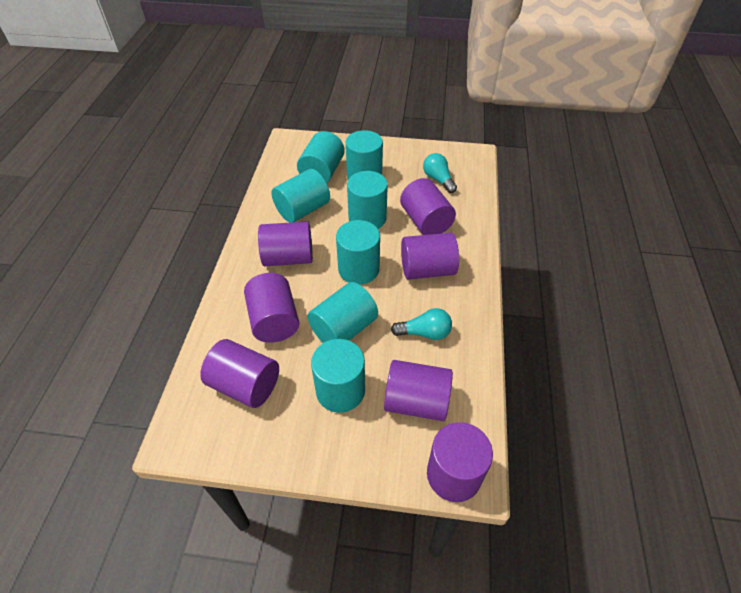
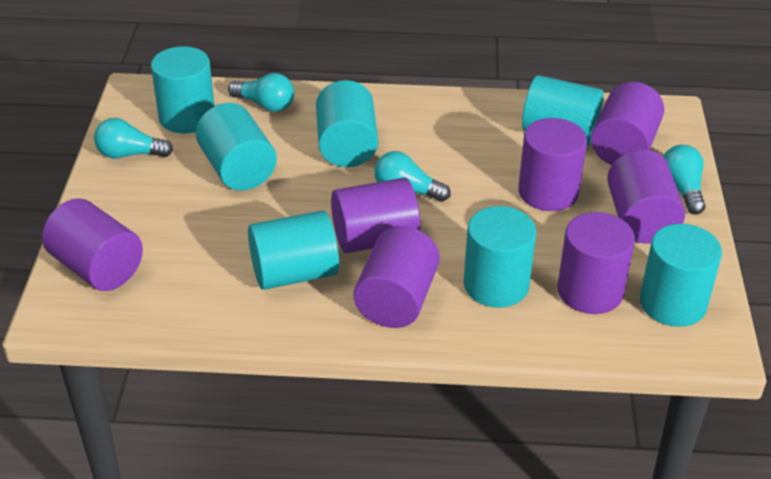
turquoise light bulb: 2 -> 4

